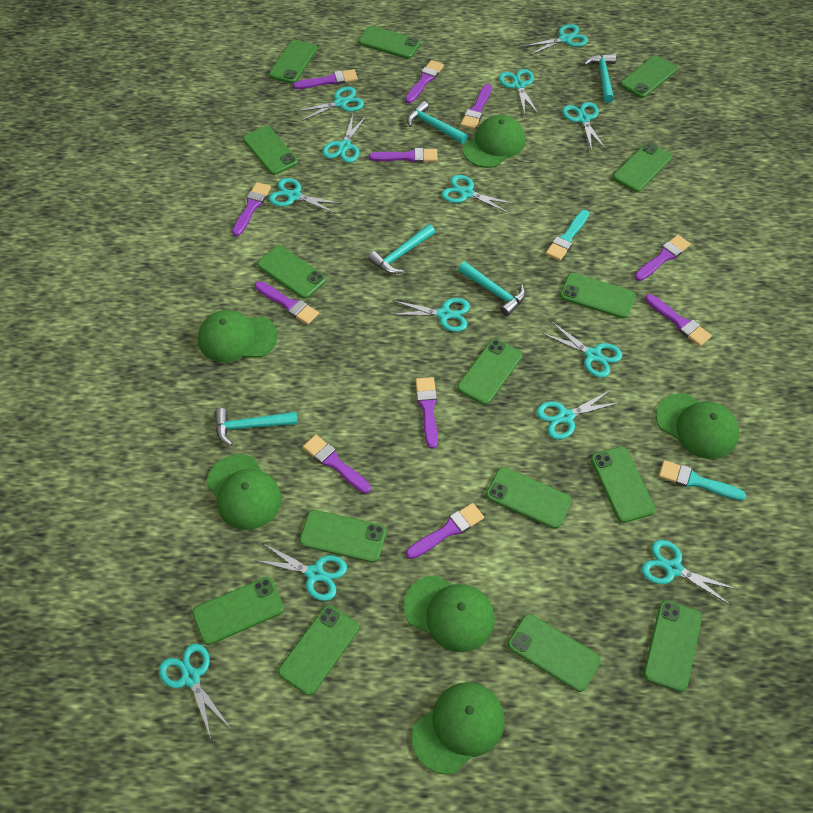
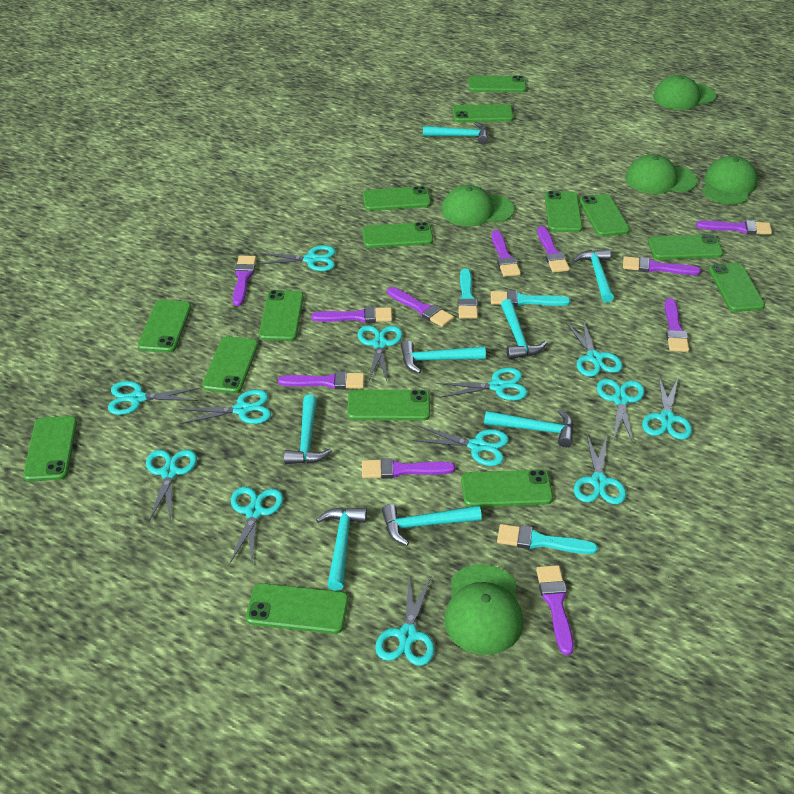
green cap: 6 -> 5
turquoise brush: 2 -> 3
turquoise hammer: 5 -> 8

